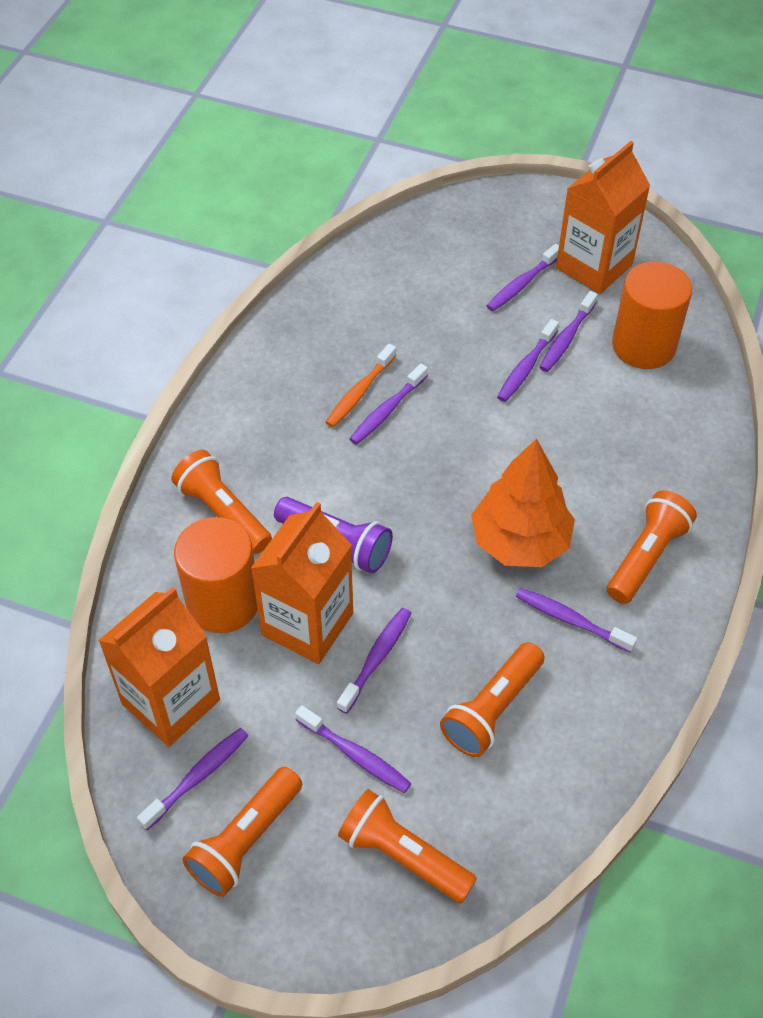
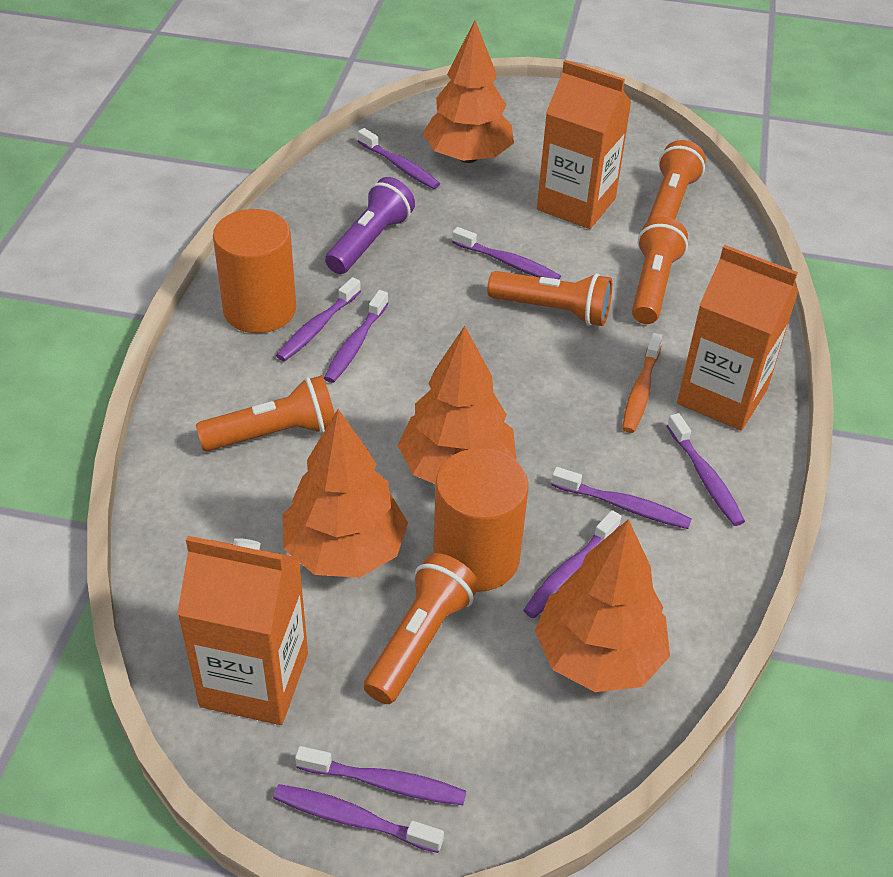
orange tree: 1 -> 4
purple toothbrush: 8 -> 9

